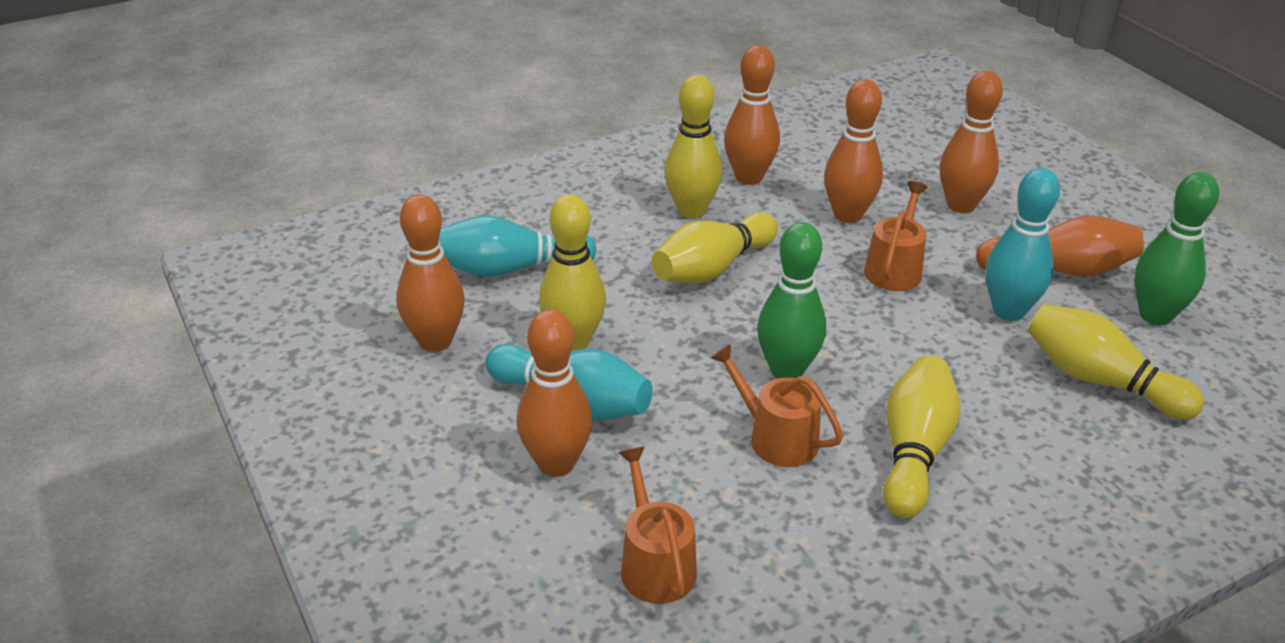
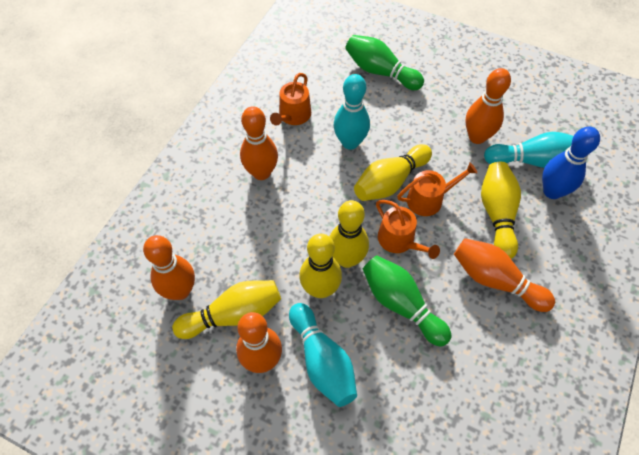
blue bowling pin: 0 -> 1
orange bowling pin: 6 -> 5

